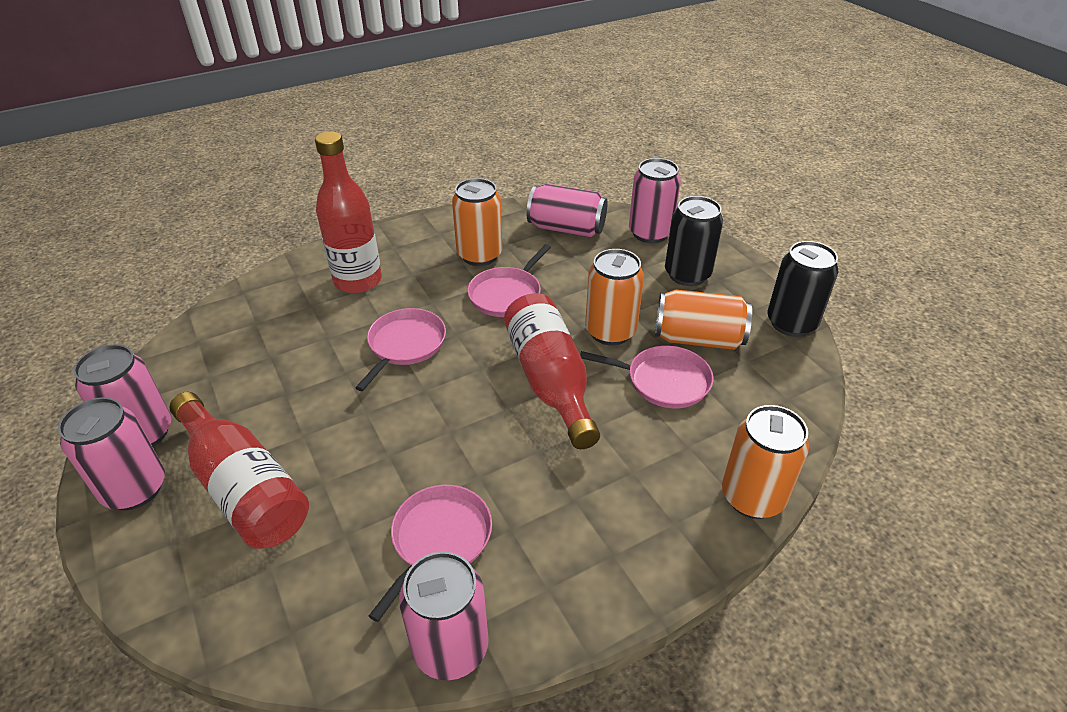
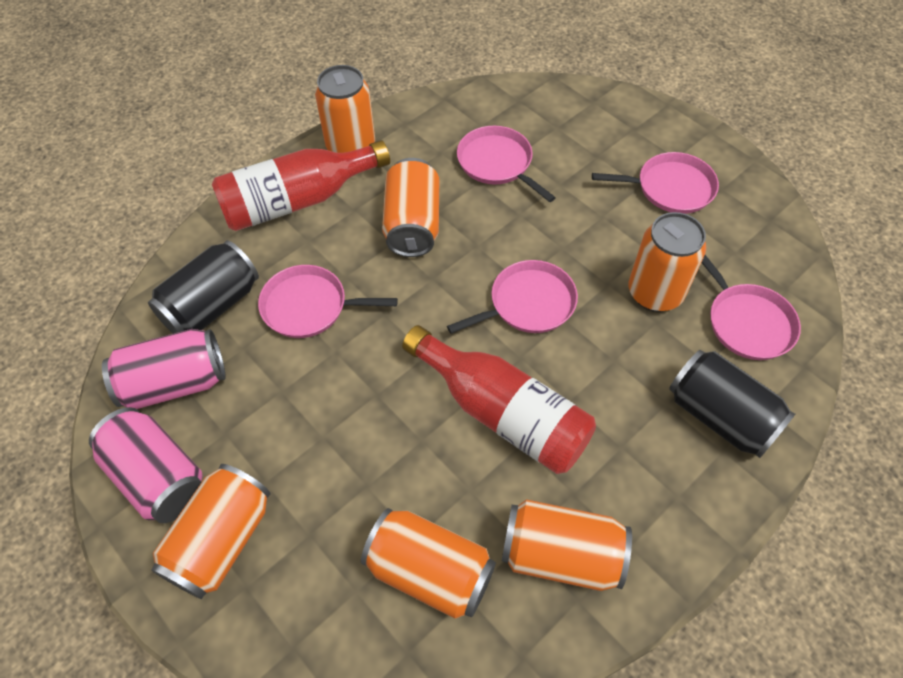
orange can: 4 -> 6
pink can: 5 -> 2
pink pan: 4 -> 5
red bottle: 3 -> 2

